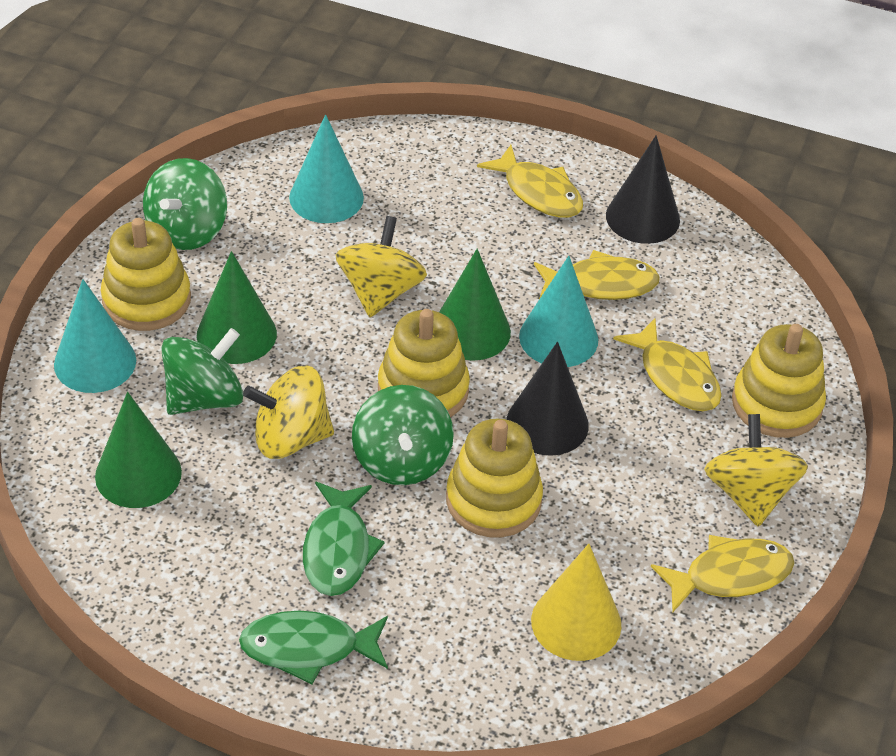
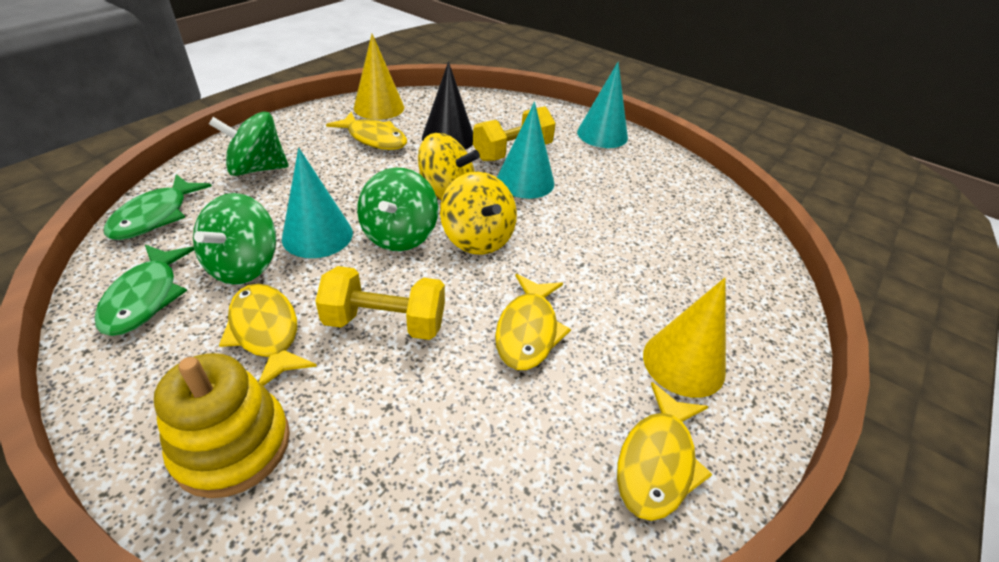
black cone: 2 -> 1
green cone: 3 -> 0
yellow cone: 1 -> 2
yellow dumbbell: 0 -> 2
yellow spinning top: 3 -> 2
yellow stacking toy: 4 -> 1

